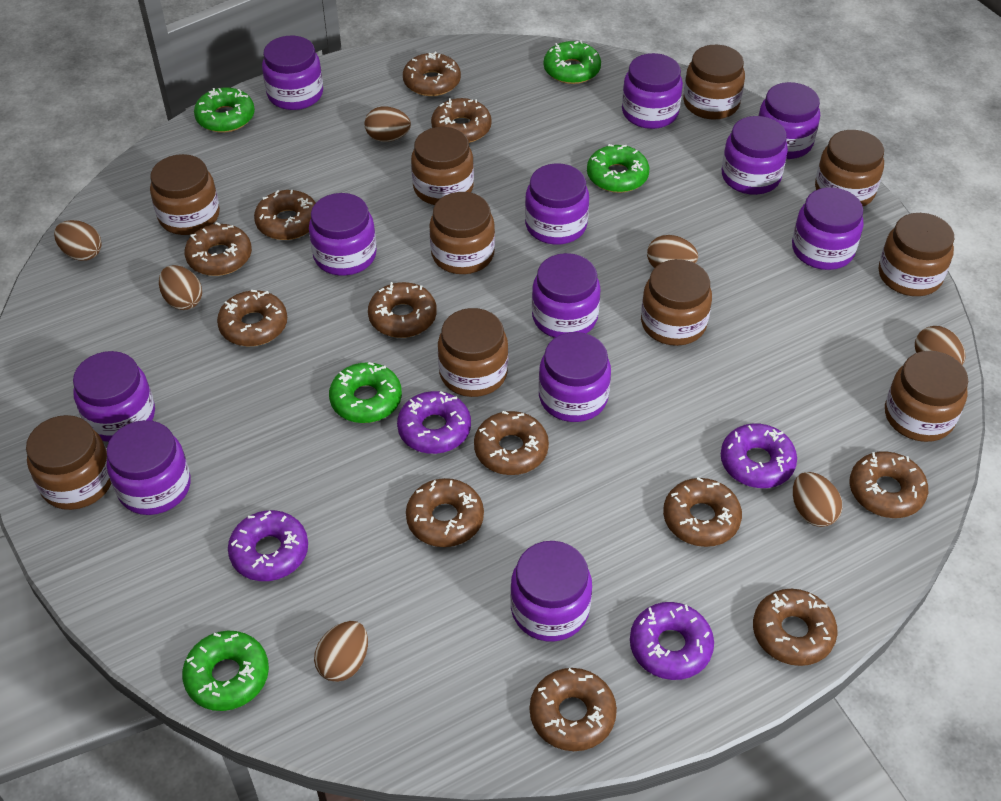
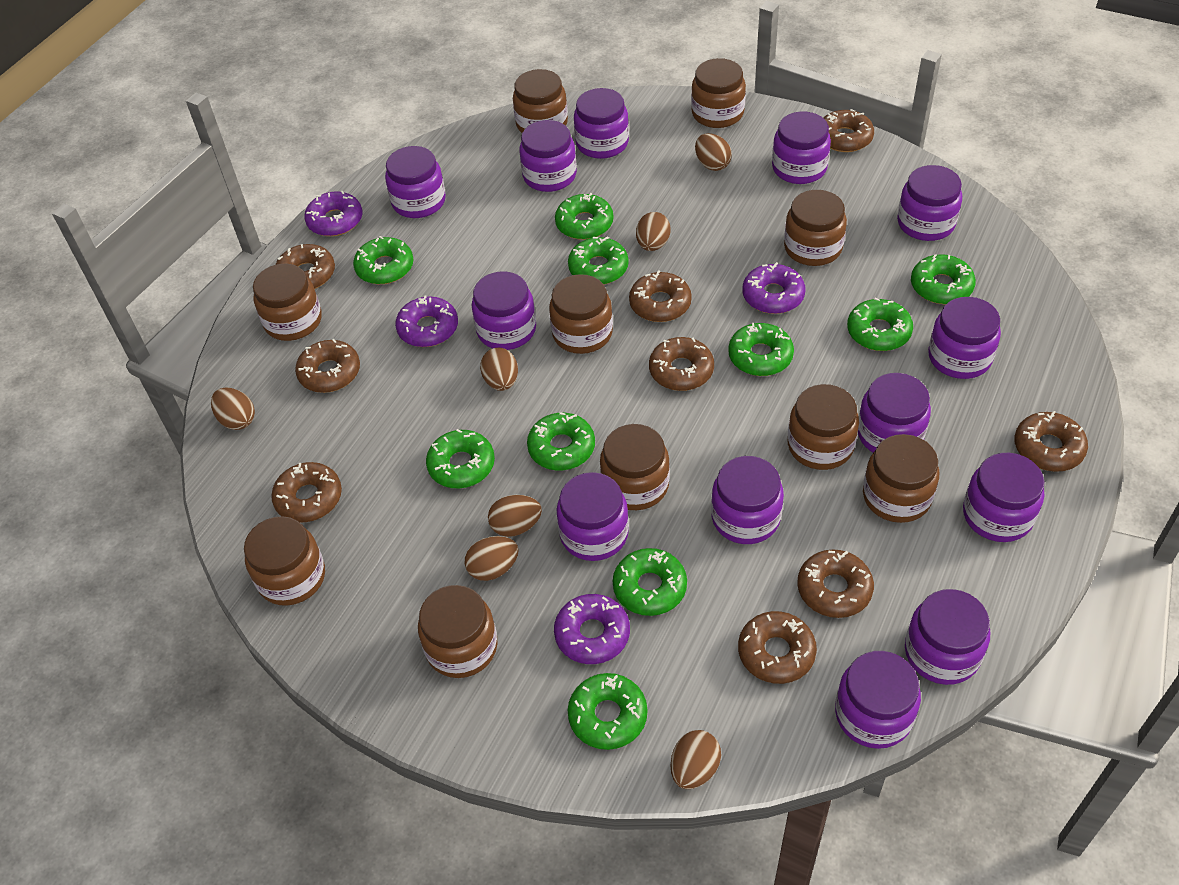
brown donut: 12 -> 9
green donut: 5 -> 10
purple jar: 12 -> 13

